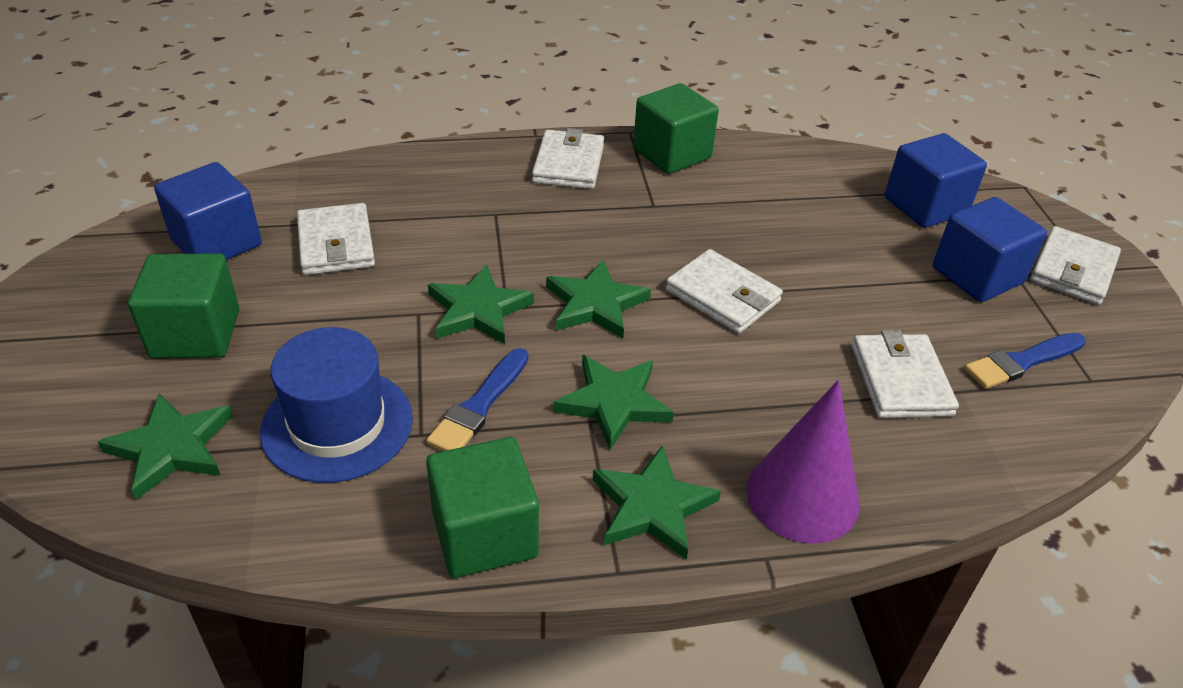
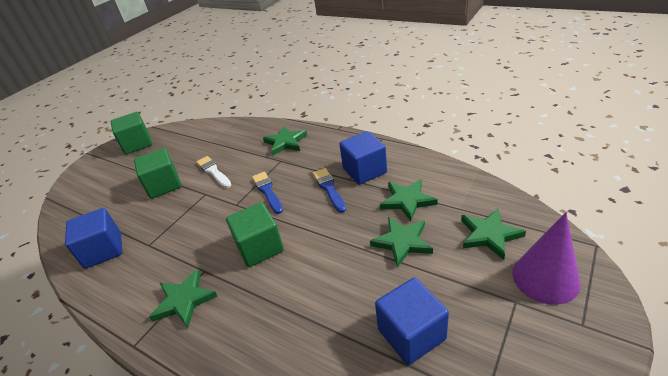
blue hat: 1 -> 0
white brush: 0 -> 1
white wallet: 5 -> 0

